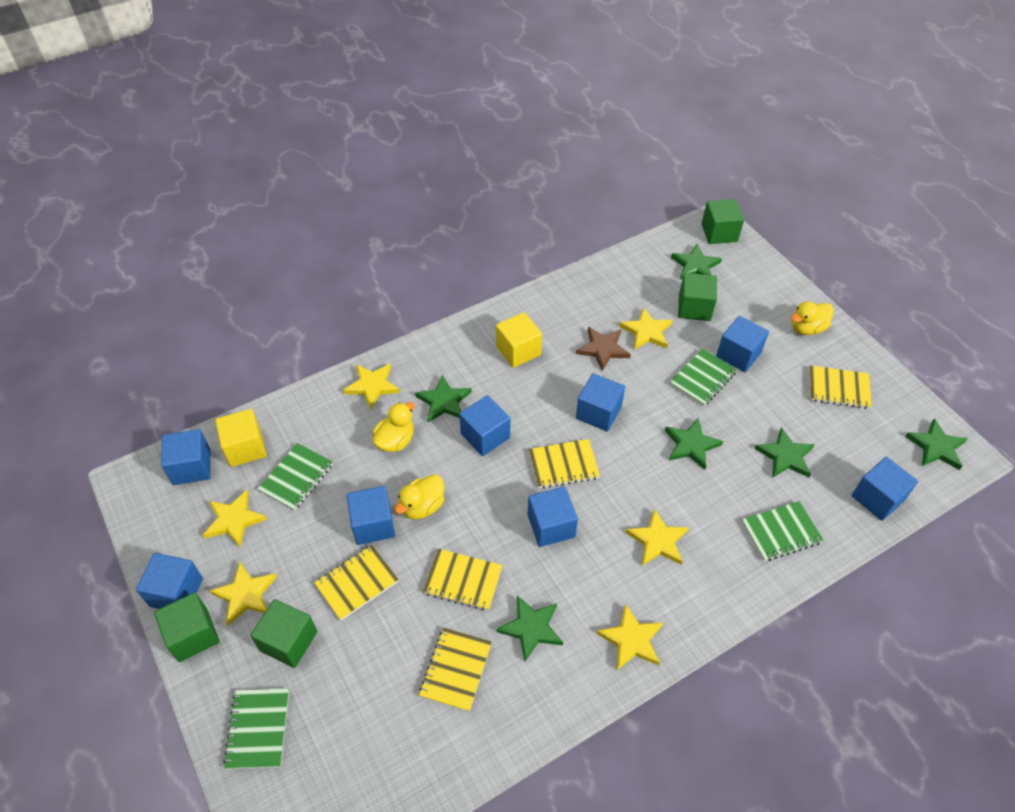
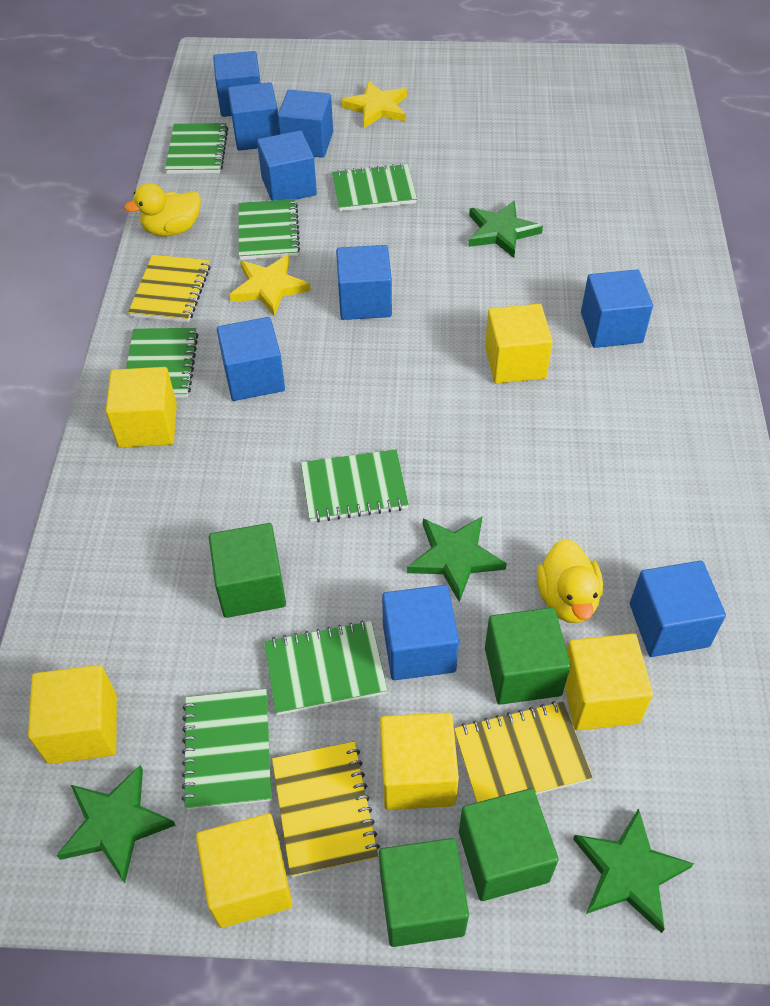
blue cube: 8 -> 9
brown star: 1 -> 0
green notebook: 4 -> 7
green star: 6 -> 4
yellow cube: 2 -> 6
yellow duck: 3 -> 2
yellow notebook: 5 -> 3
yellow star: 6 -> 2

